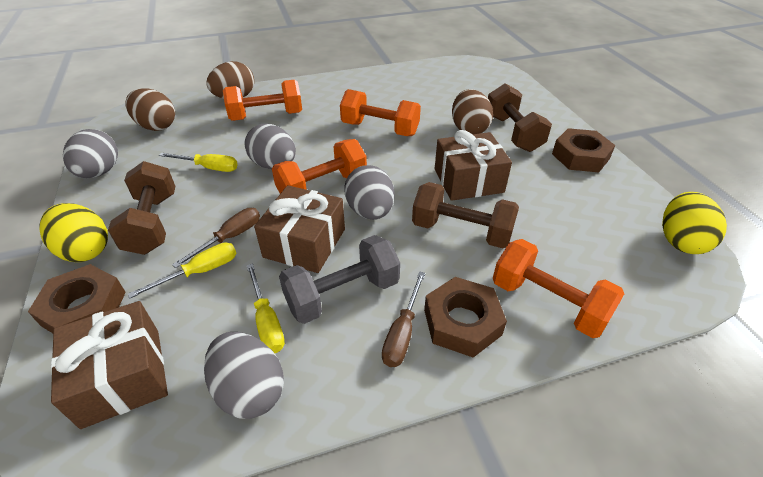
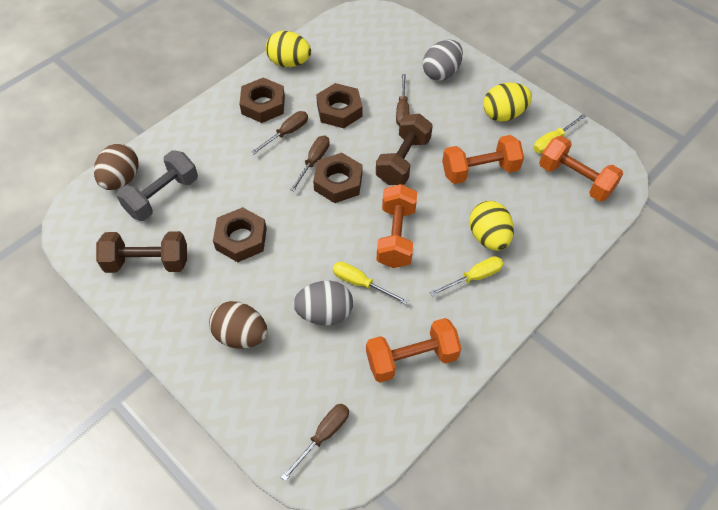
brown dumbbell: 3 -> 2
brown egg: 3 -> 2
brown gift: 3 -> 0
brown nut: 3 -> 4
brown screwdriver: 2 -> 4
grey egg: 4 -> 2
yellow egg: 2 -> 3

